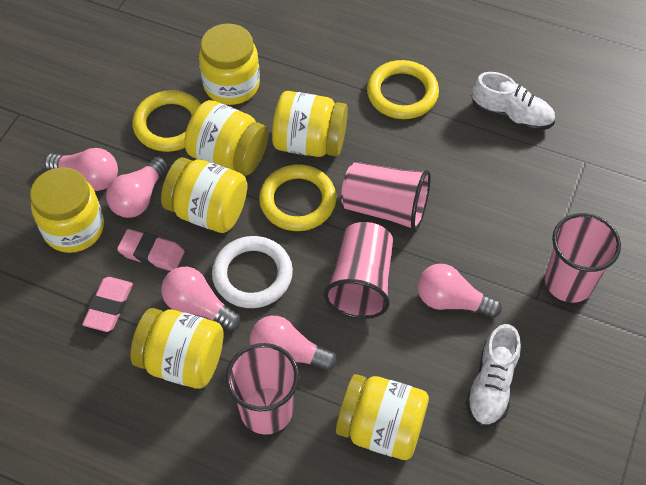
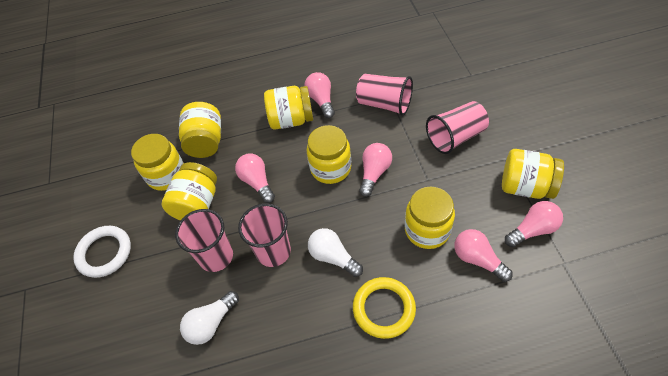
pink eraser: 2 -> 0
white light bulb: 0 -> 2
white shoe: 2 -> 0
yellow ring: 3 -> 1

